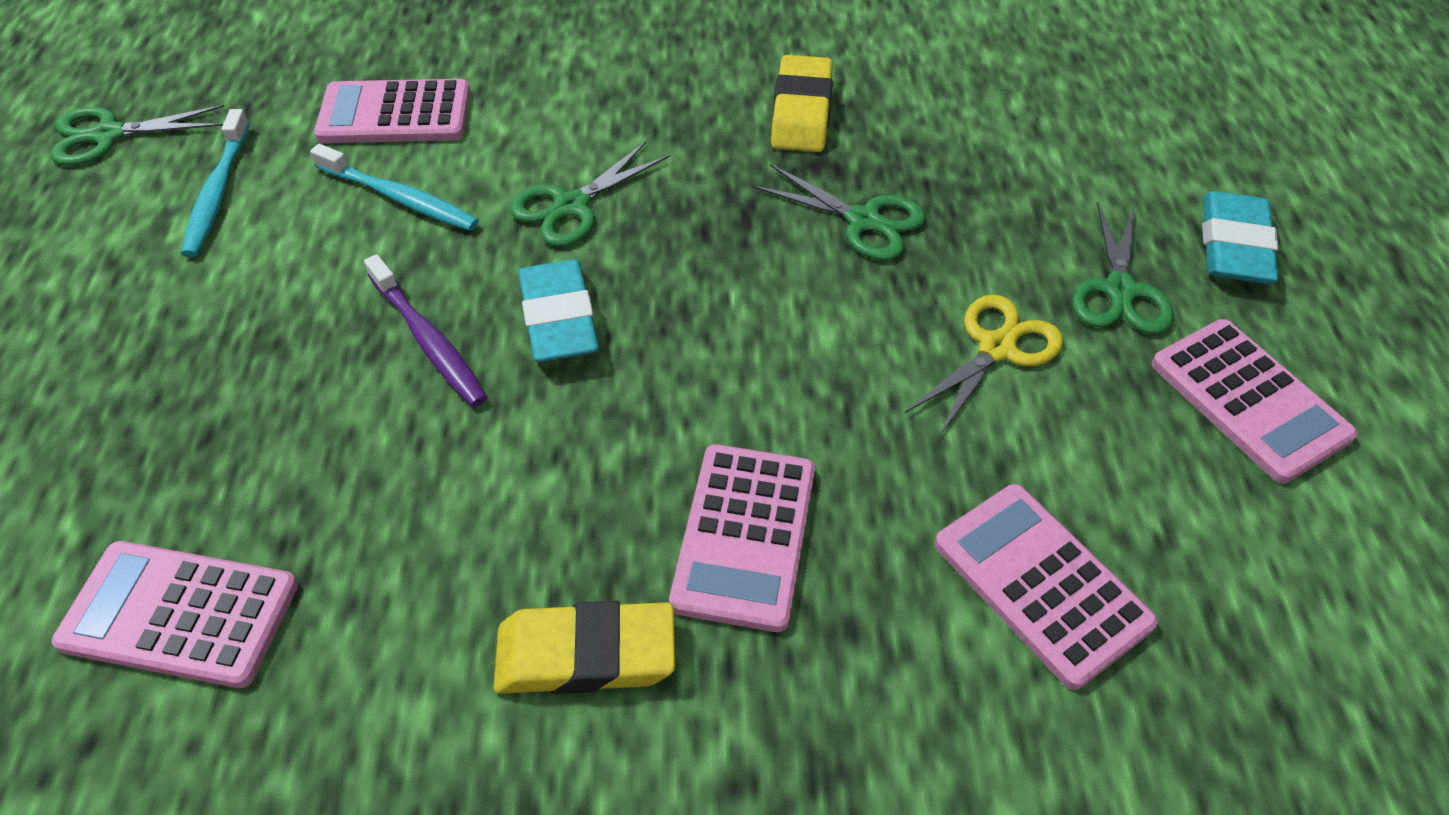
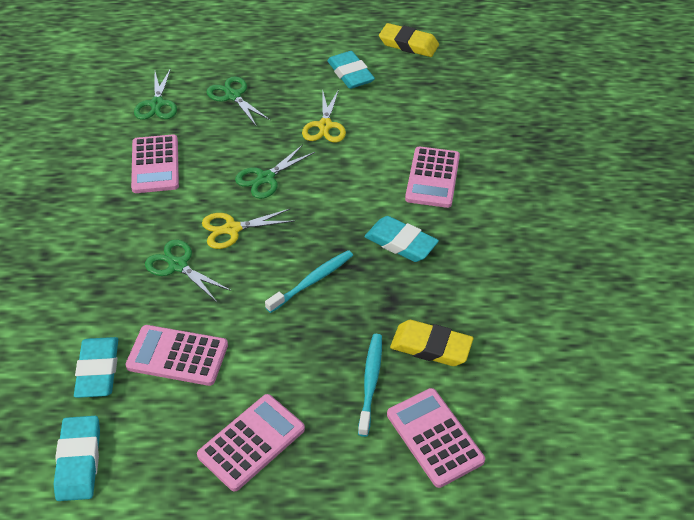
purple toothbrush: 1 -> 0
turquoise eraser: 2 -> 4
yellow scissors: 1 -> 2

